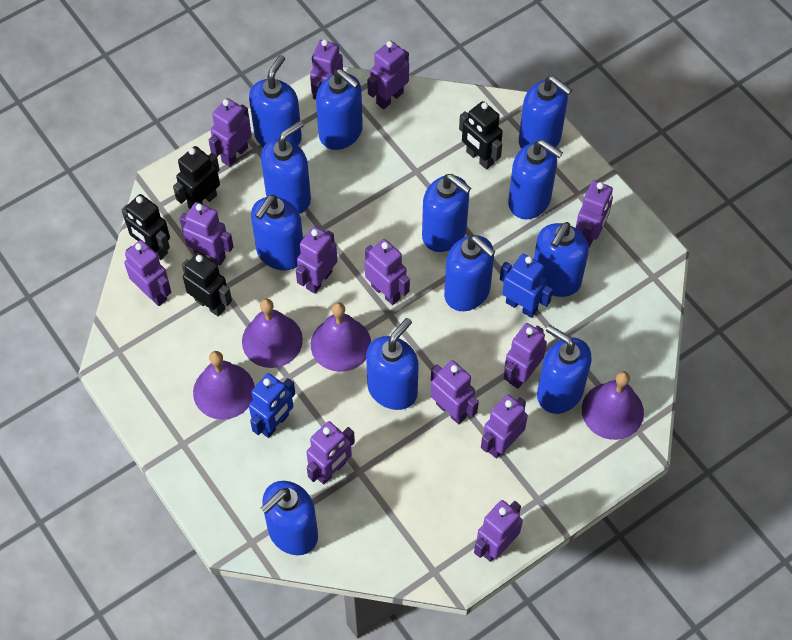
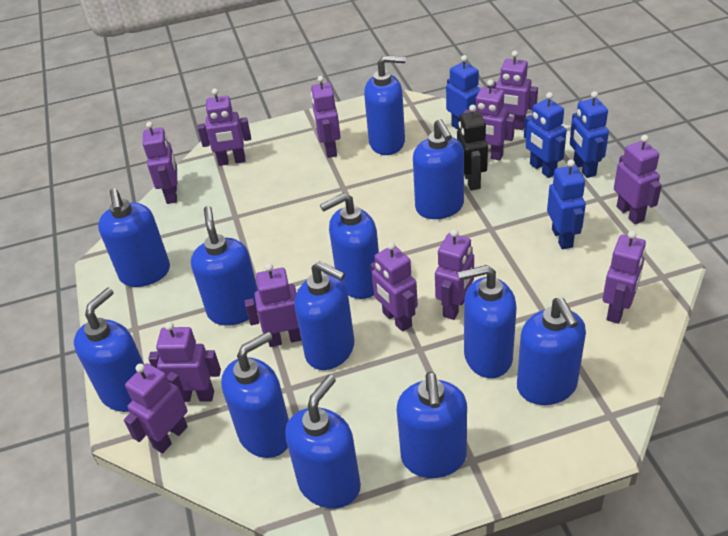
black robot: 4 -> 1
blue robot: 2 -> 4
purple bell: 4 -> 0
purple robot: 13 -> 12

